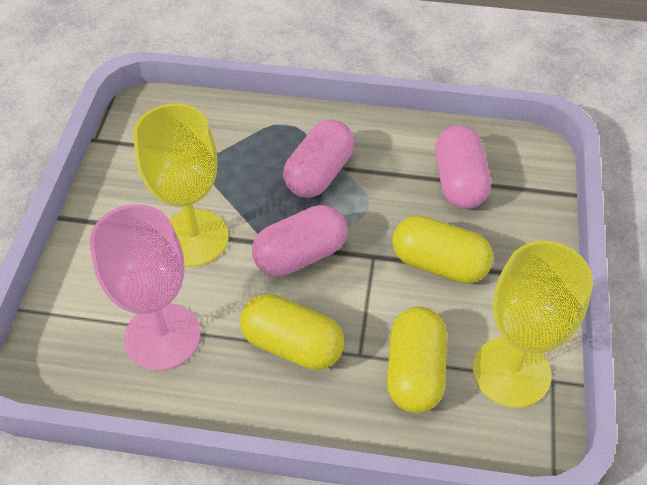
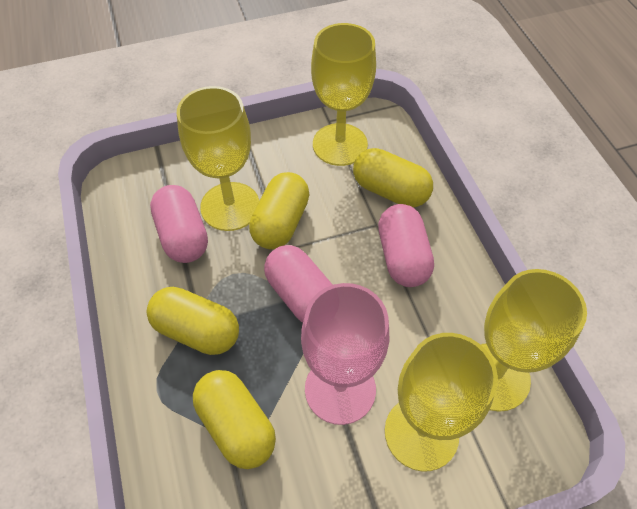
yellow capsule: 3 -> 4
yellow goblet: 2 -> 4

